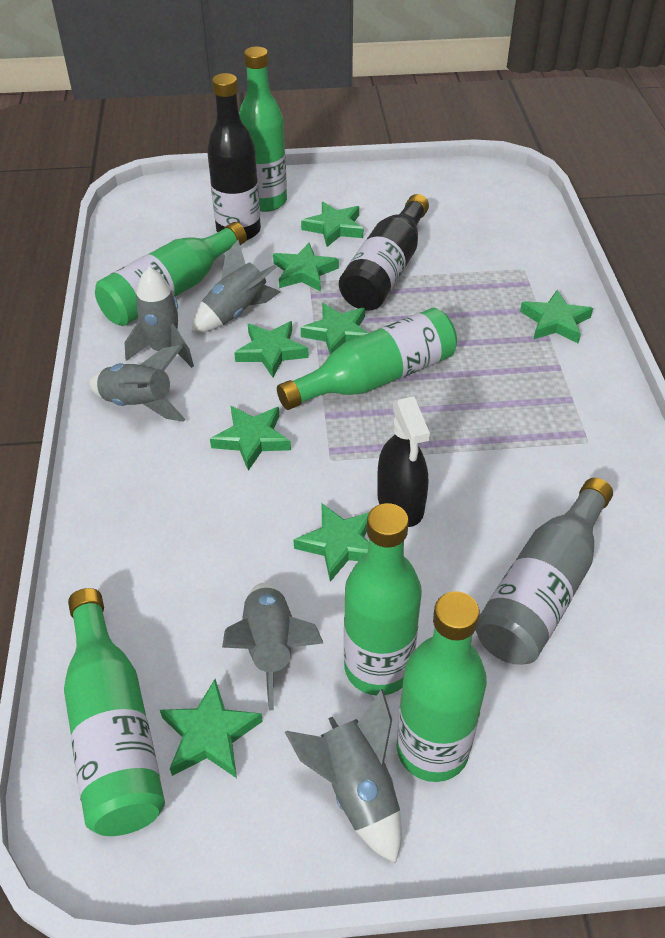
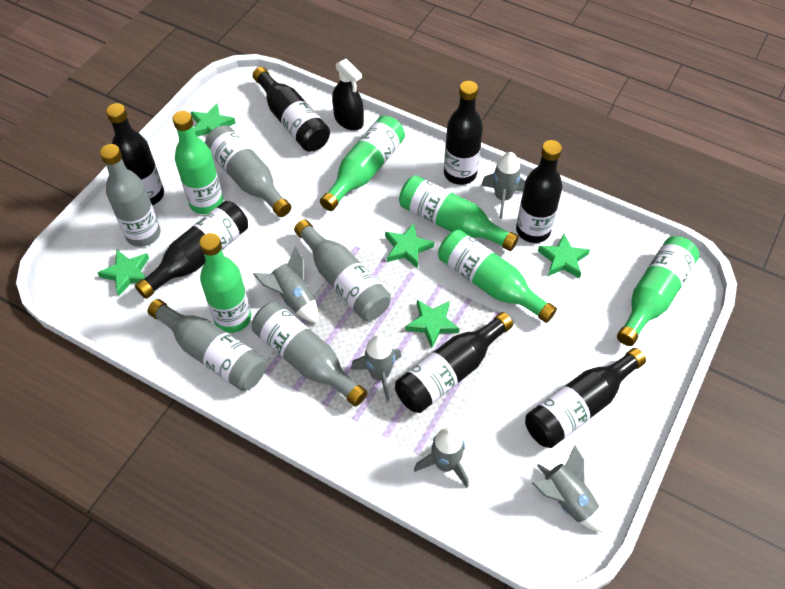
black bottle: 2 -> 7
green star: 8 -> 5
grey bottle: 1 -> 5

